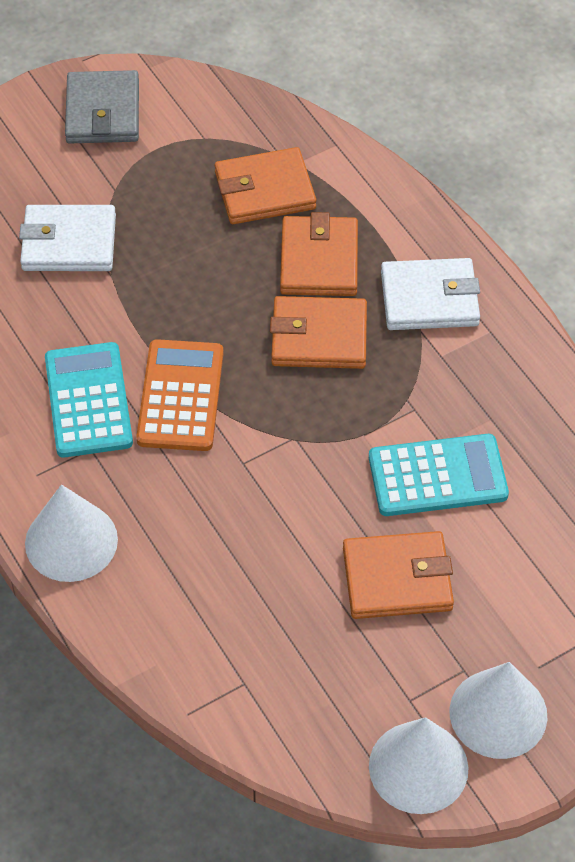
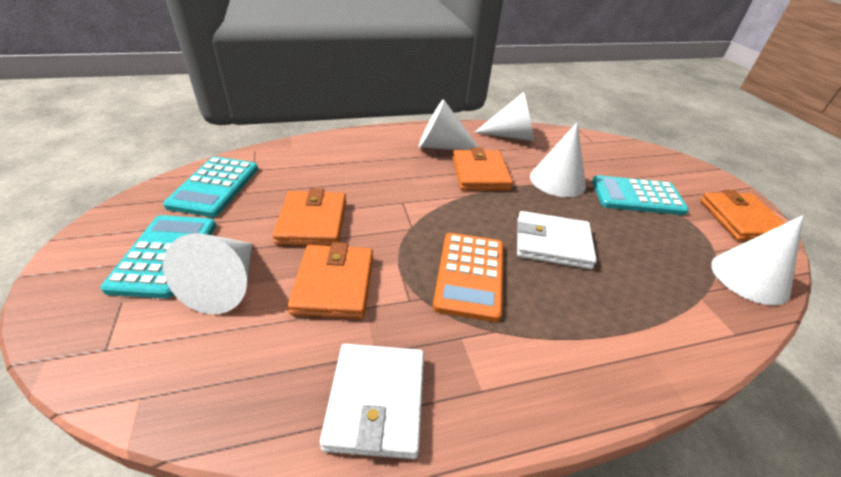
grey wallet: 1 -> 0
turquoise calculator: 2 -> 3
white cone: 3 -> 5

